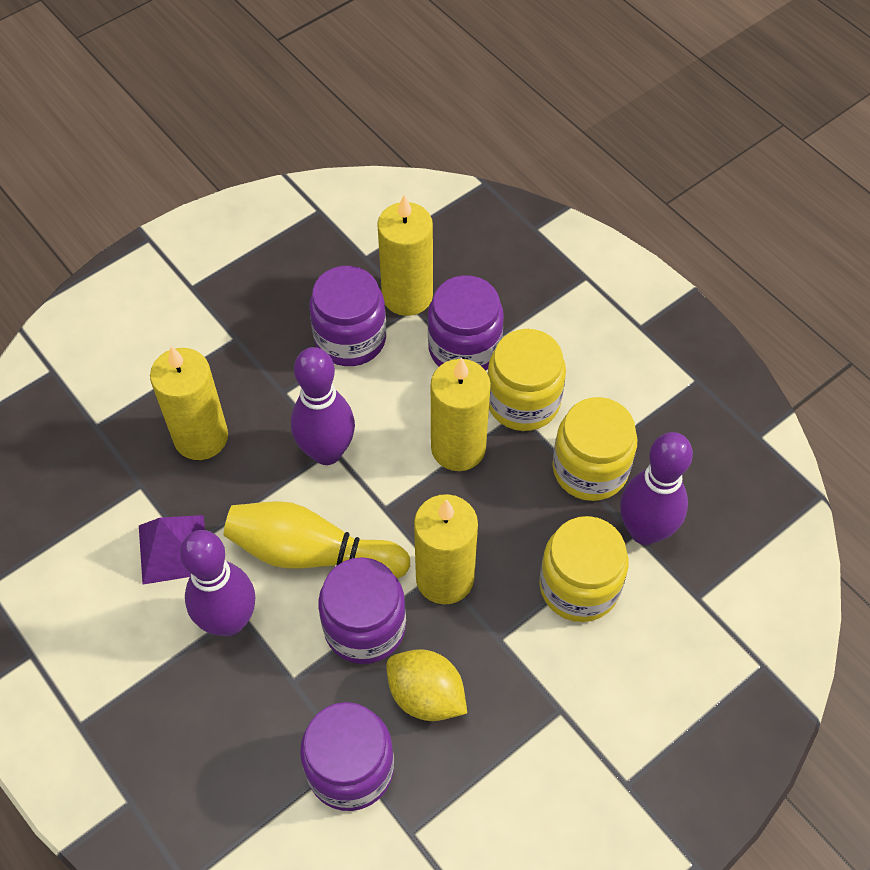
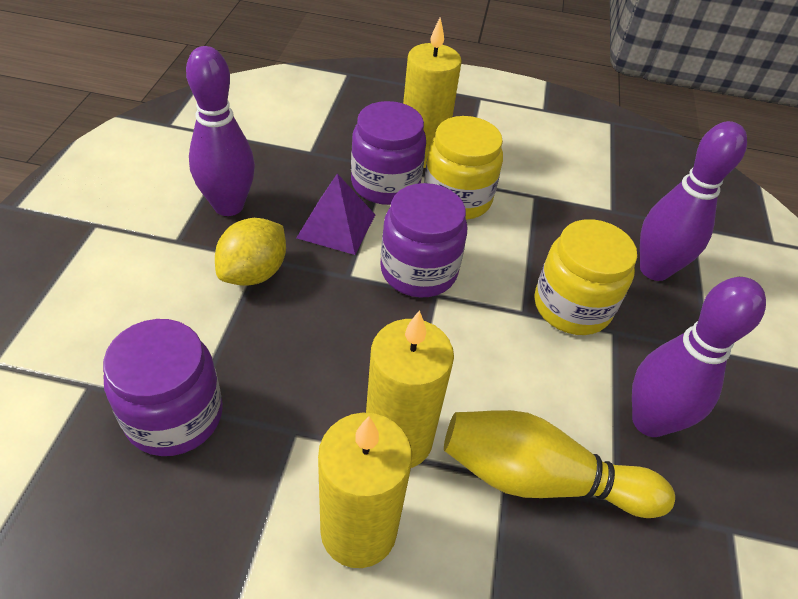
purple jar: 4 -> 3
yellow candle: 4 -> 3
yellow jar: 3 -> 2

